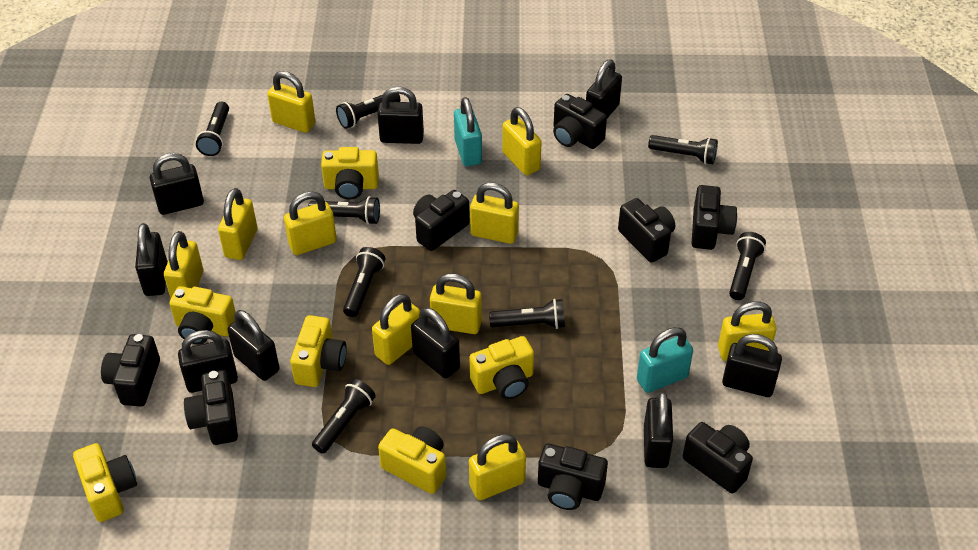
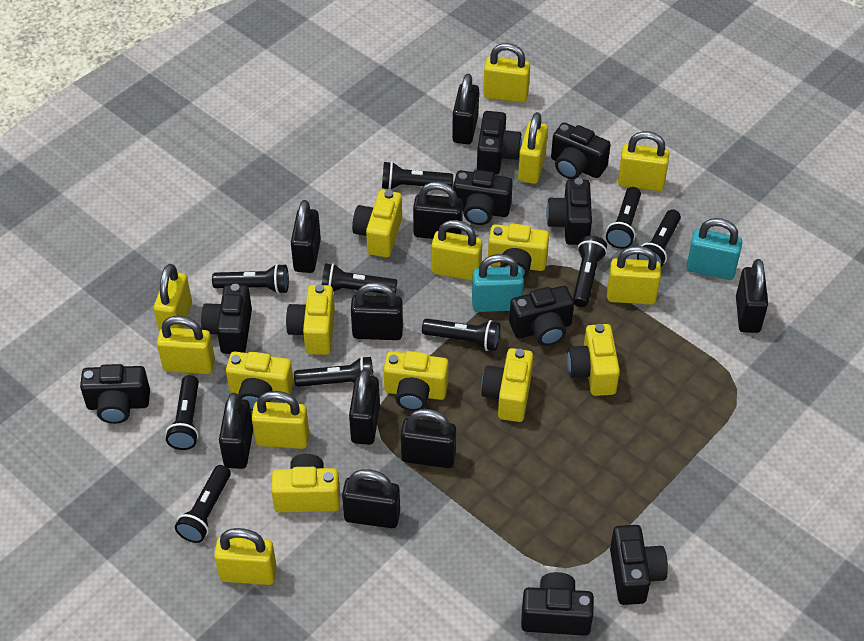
black camera: 8 -> 9
black flashlight: 8 -> 10
yellow camera: 6 -> 8
yellow padlock: 10 -> 9

